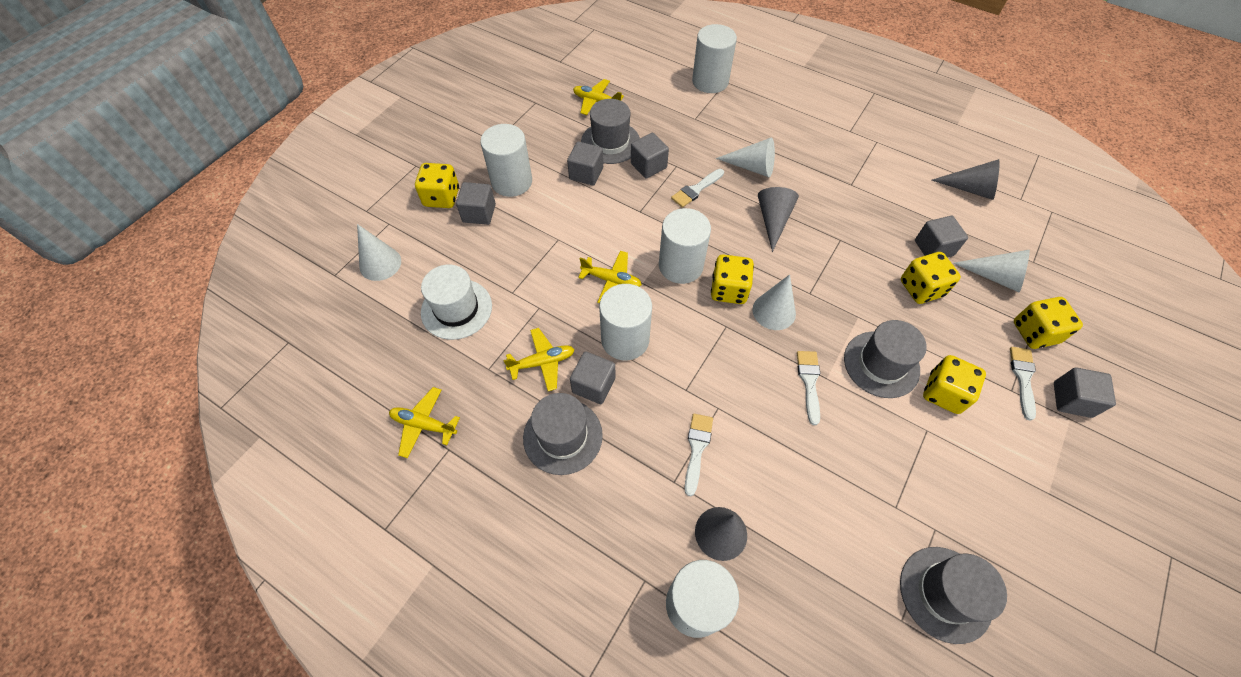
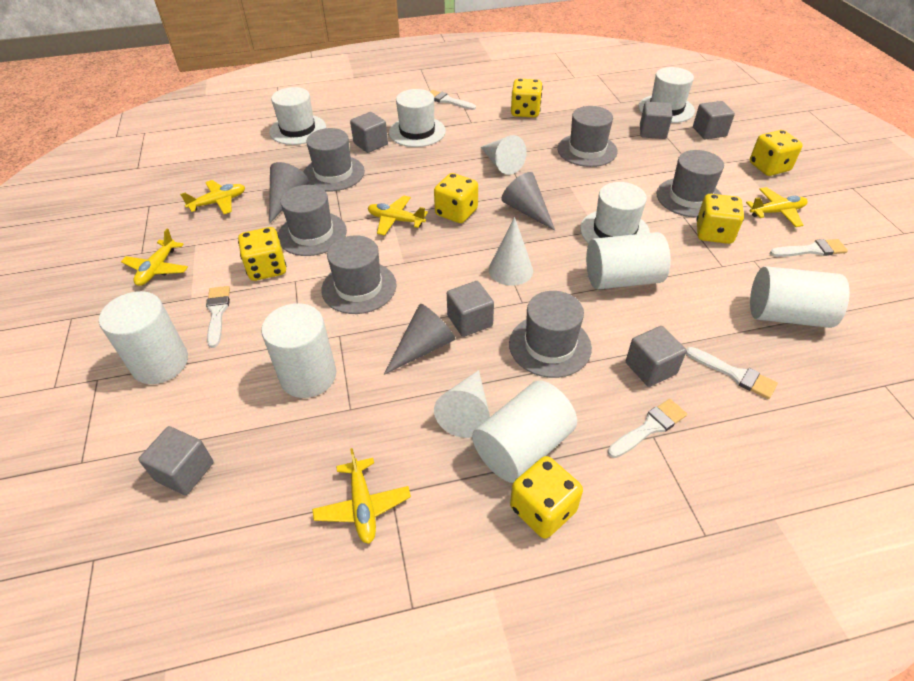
grey hat: 4 -> 6
white brush: 4 -> 5
white cone: 4 -> 3
white hat: 1 -> 4
yellow dice: 5 -> 6
yellow plane: 4 -> 5

